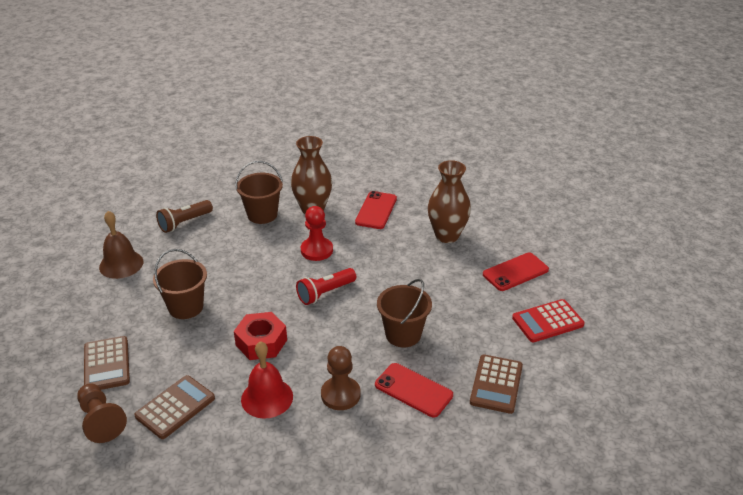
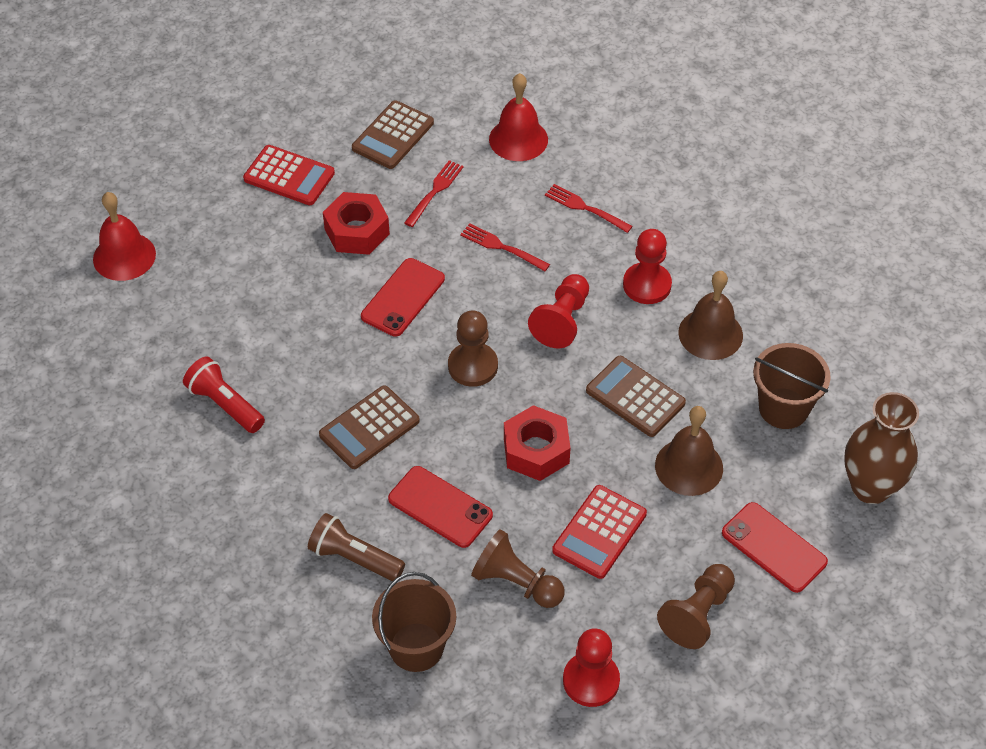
brown bell: 1 -> 2
brown bucket: 3 -> 2
brown pawn: 2 -> 3
brown vase: 2 -> 1
red bell: 1 -> 2
red calculator: 1 -> 2
red fork: 0 -> 3
red nut: 1 -> 2
red pawn: 1 -> 3

